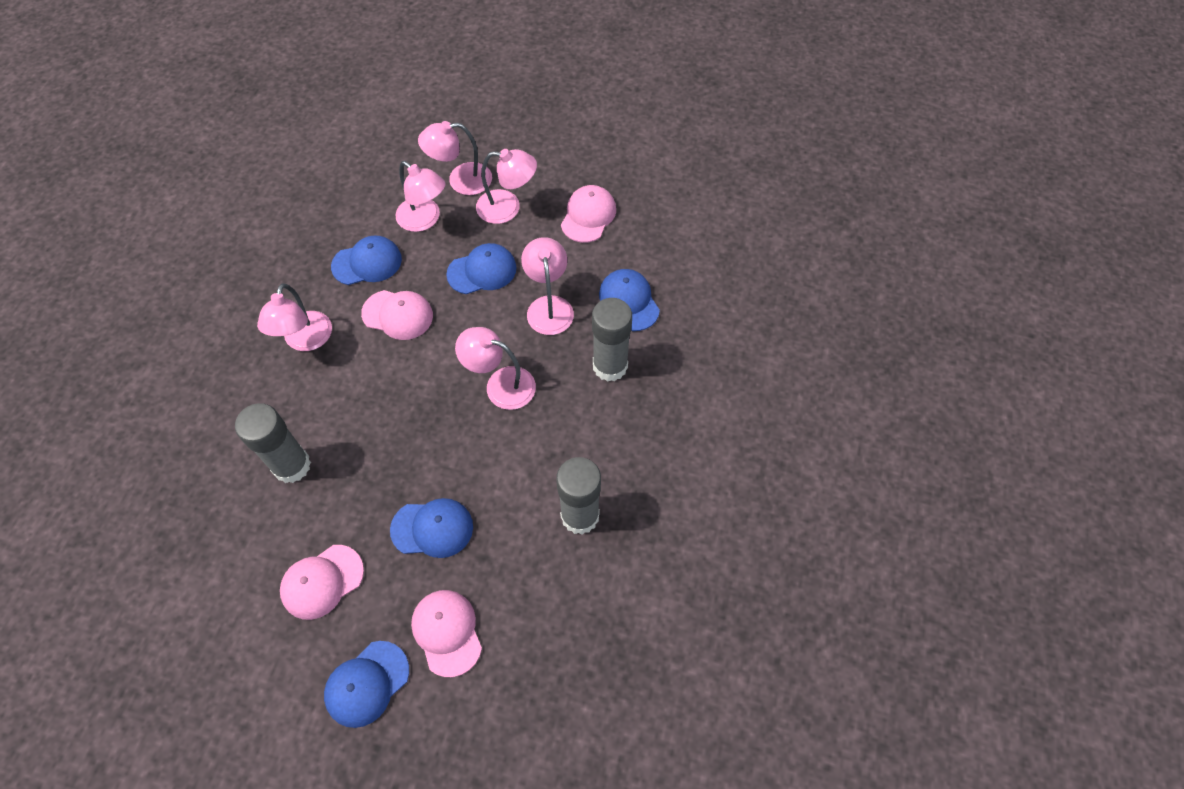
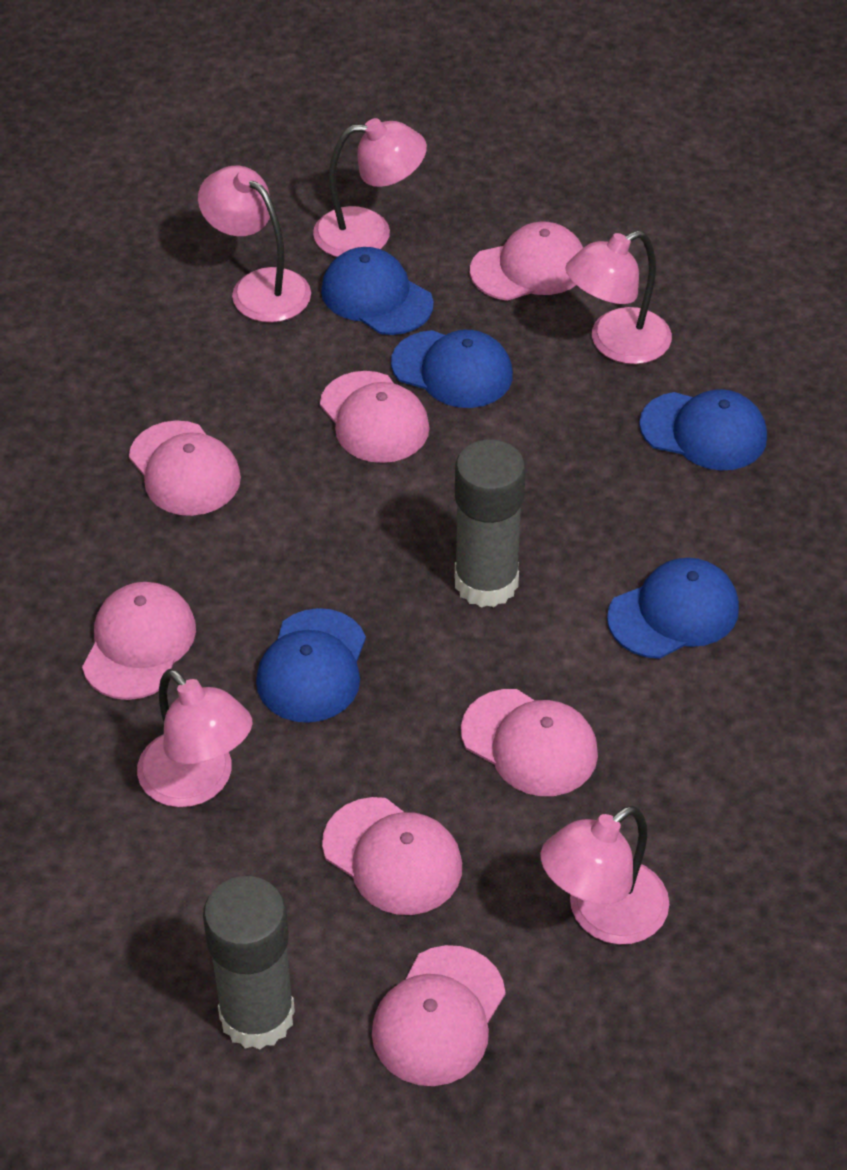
grey glue stick: 3 -> 2
pink cap: 4 -> 7
pink lamp: 6 -> 5

